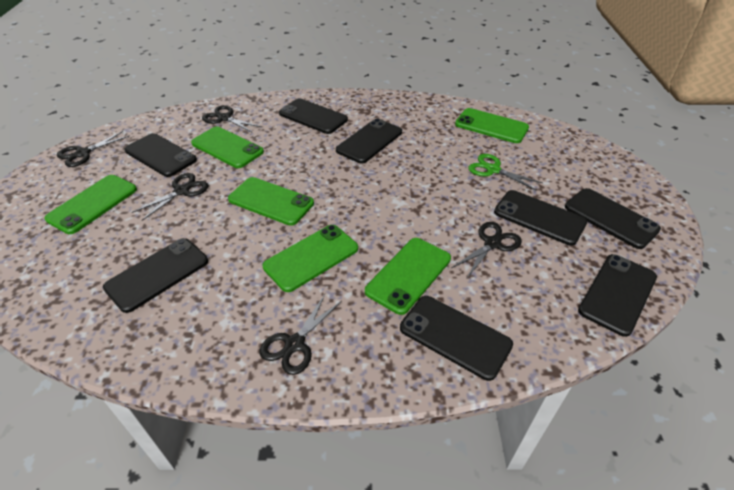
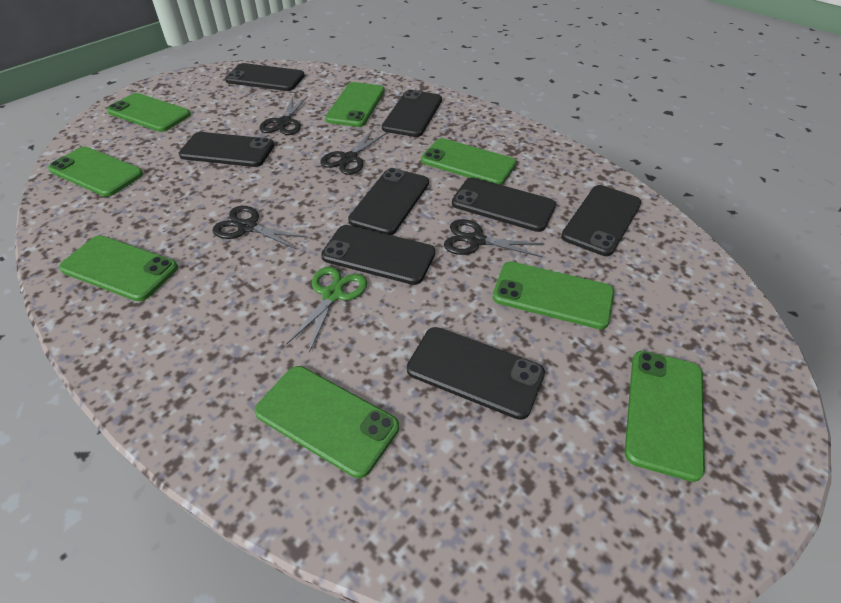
black scissors: 5 -> 4
green phone: 6 -> 8

